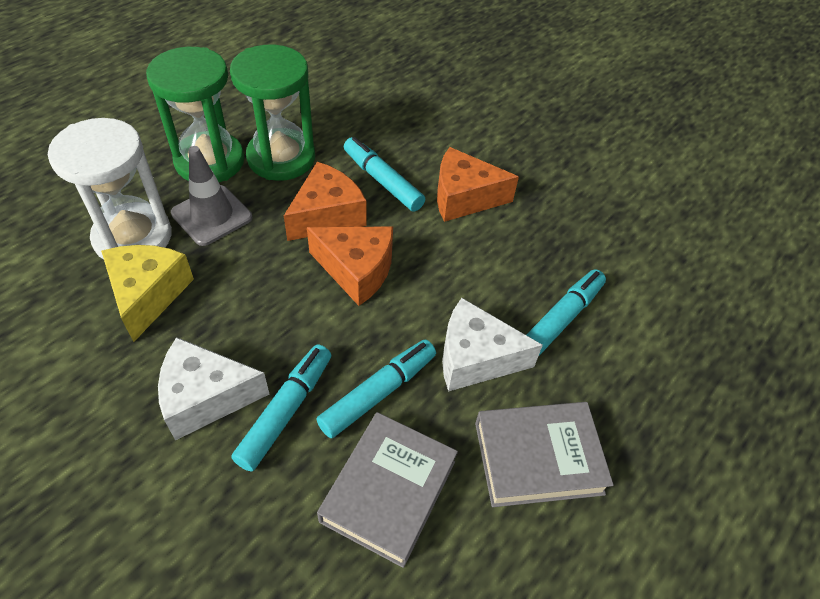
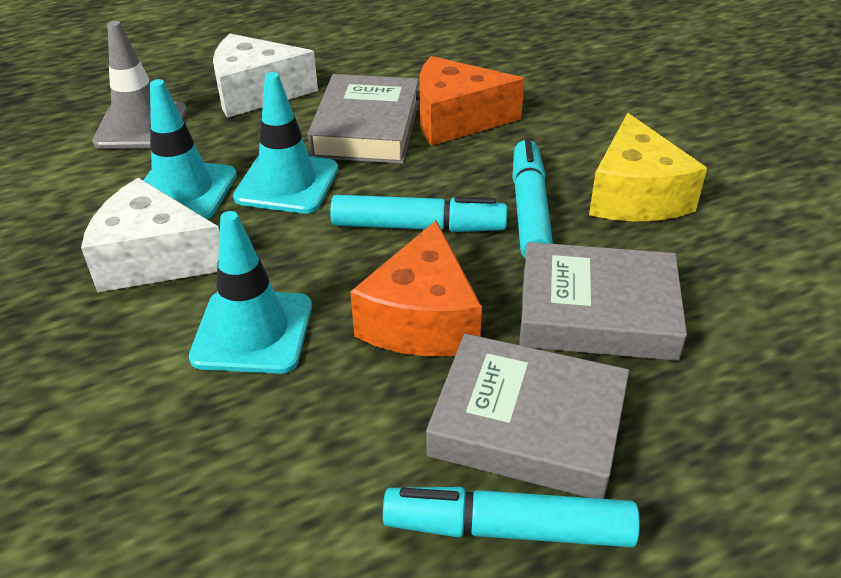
green hourglass: 2 -> 0
grey book: 2 -> 3
orange cheese: 3 -> 2
turquoise marker: 4 -> 3
turquoise traffic cone: 0 -> 3
white hourglass: 1 -> 0

